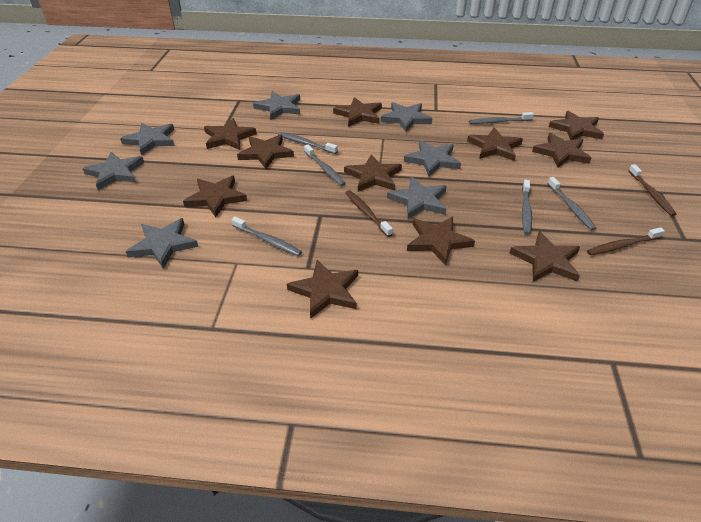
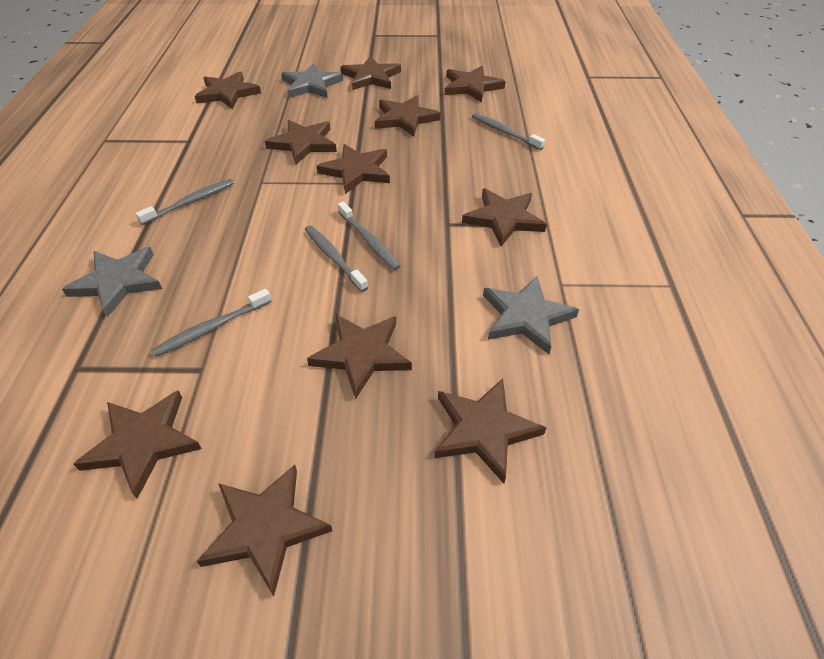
brown toothbrush: 3 -> 0
grey star: 7 -> 3
grey toothbrush: 6 -> 5

